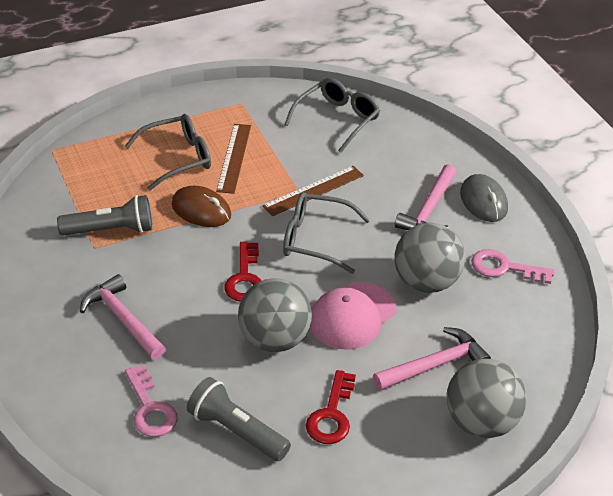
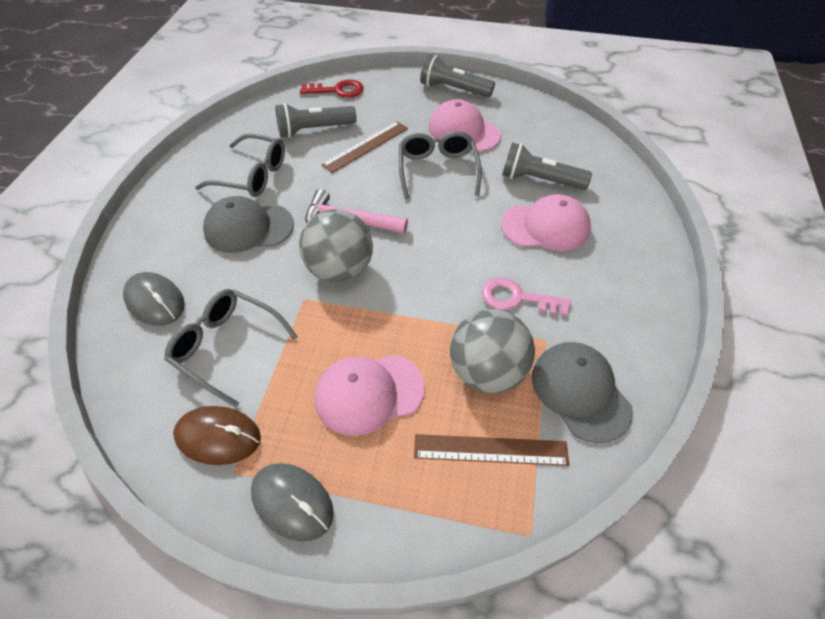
grey ball: 3 -> 2
grey cap: 0 -> 2
grey flashlight: 2 -> 3
grey mouse: 1 -> 2
pink cap: 1 -> 3
pink hammer: 3 -> 1
pink key: 2 -> 1
red key: 2 -> 1

